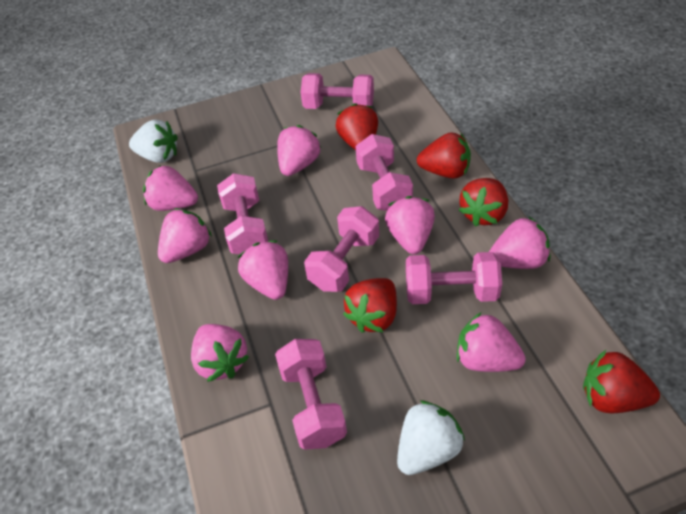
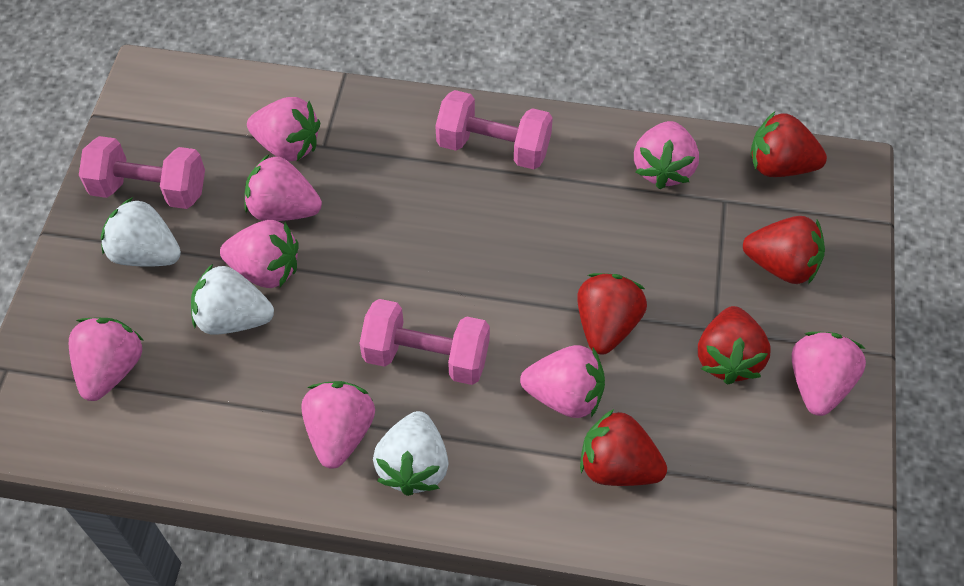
pink dumbbell: 6 -> 3
white strawberry: 2 -> 3

